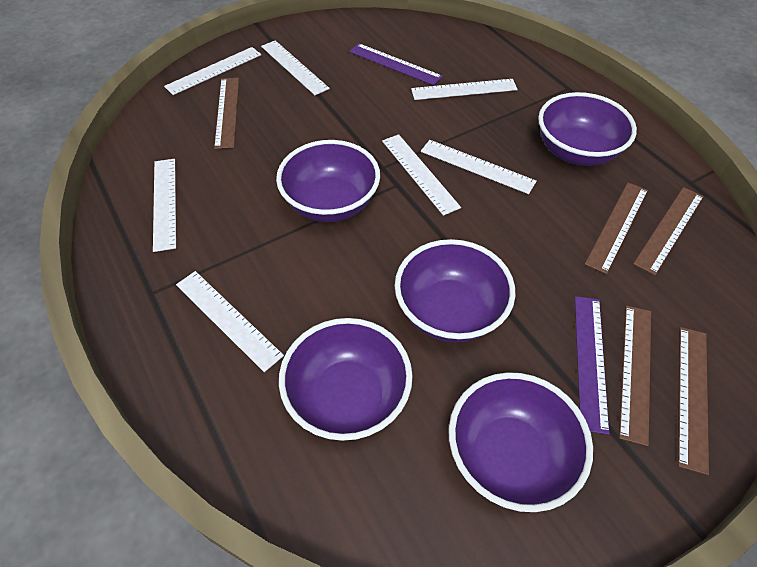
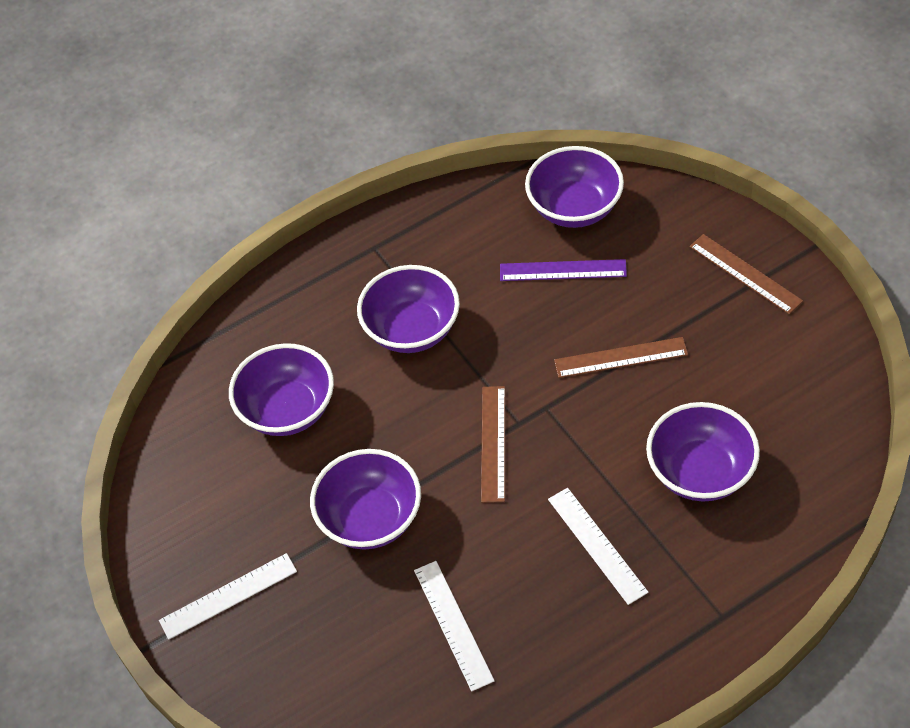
brown ruler: 5 -> 3
purple ruler: 2 -> 1
white ruler: 7 -> 3

